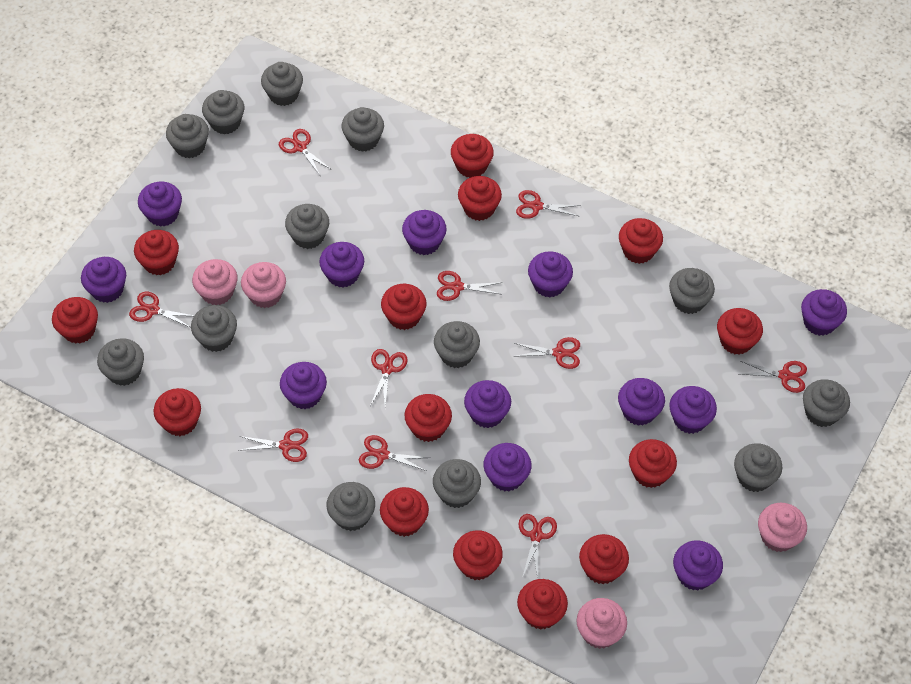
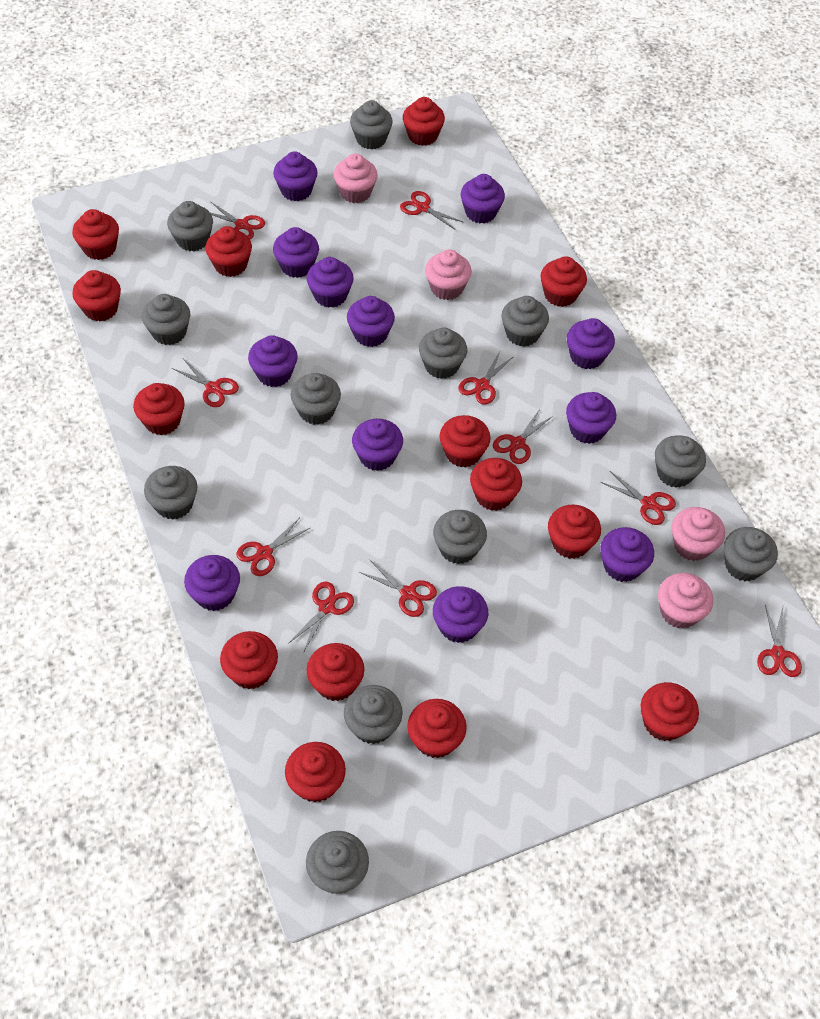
grey cupcake: 13 -> 12

